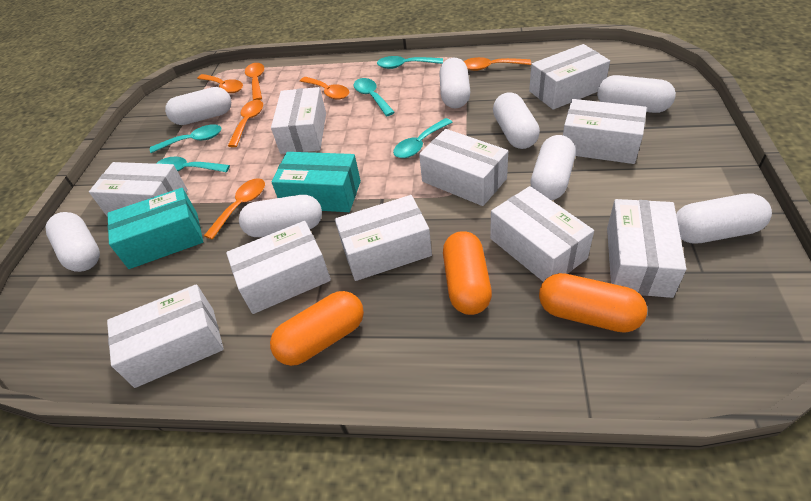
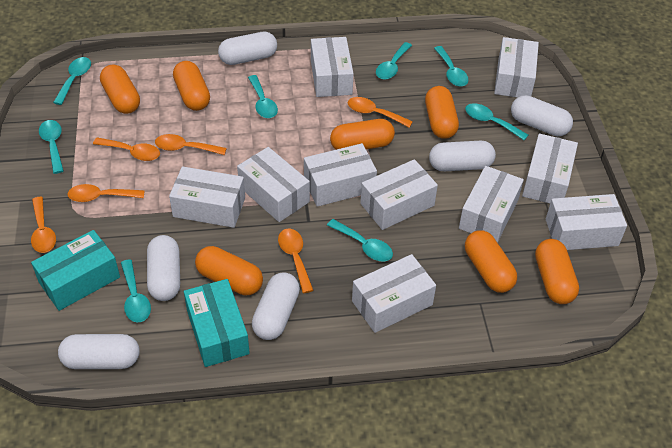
orange capsule: 3 -> 7
turquoise spoon: 5 -> 8
white capsule: 8 -> 6

